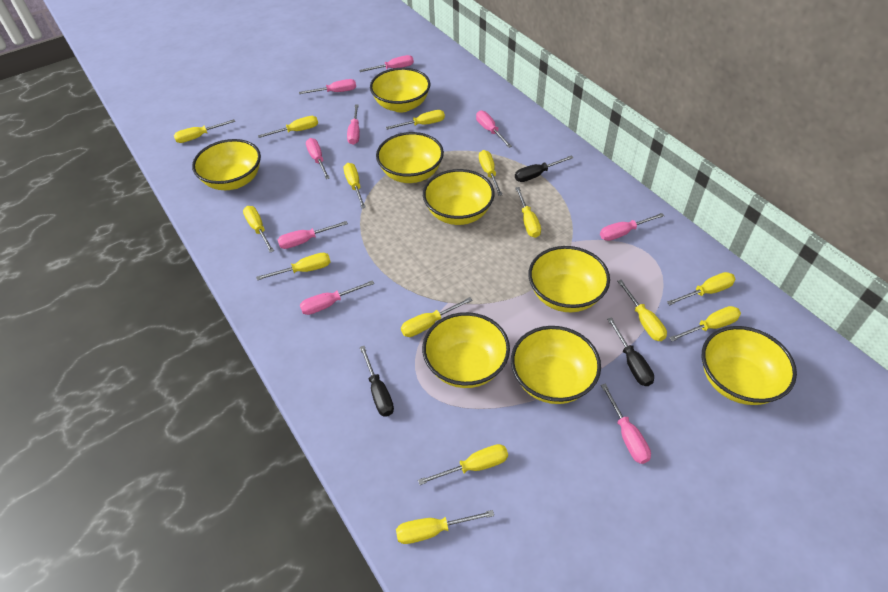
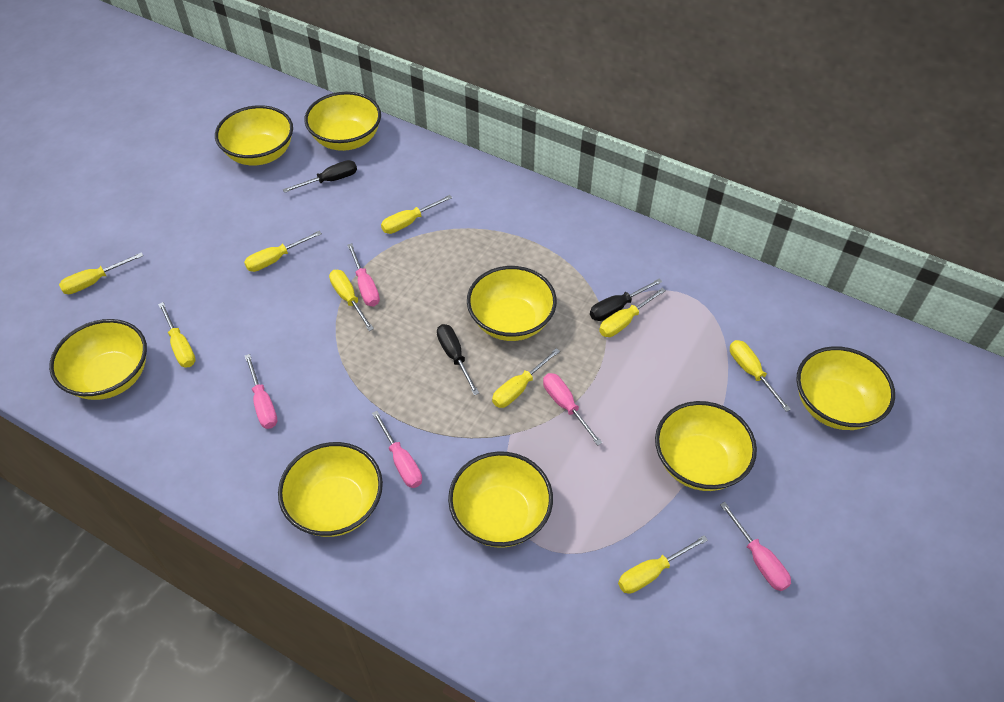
pink screwdriver: 9 -> 5
yellow screwdriver: 14 -> 9

